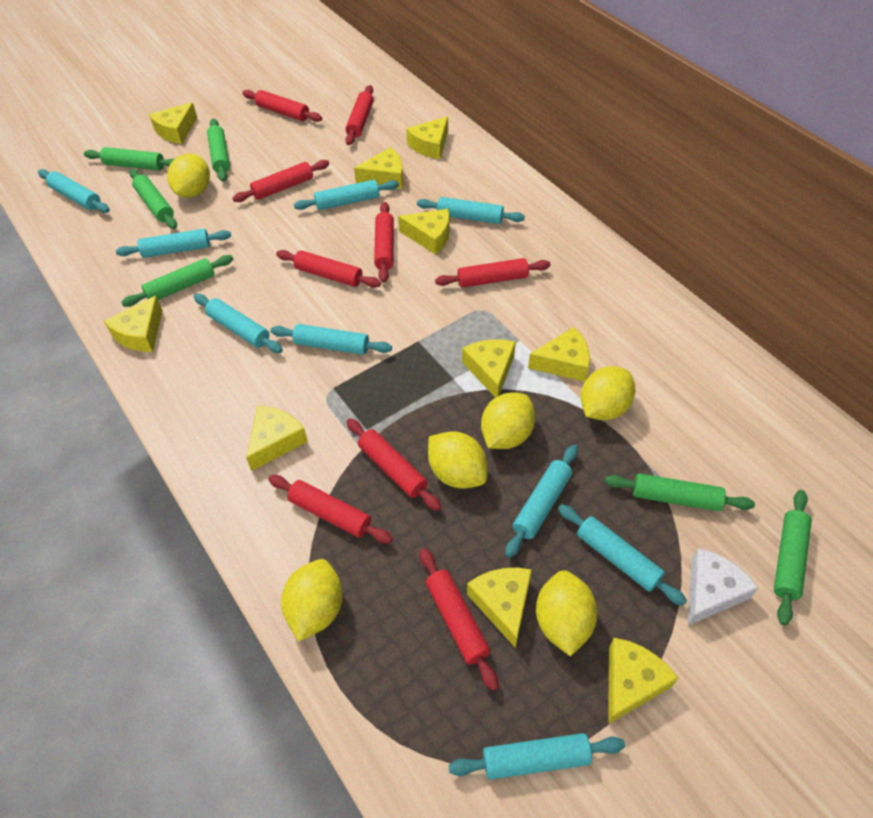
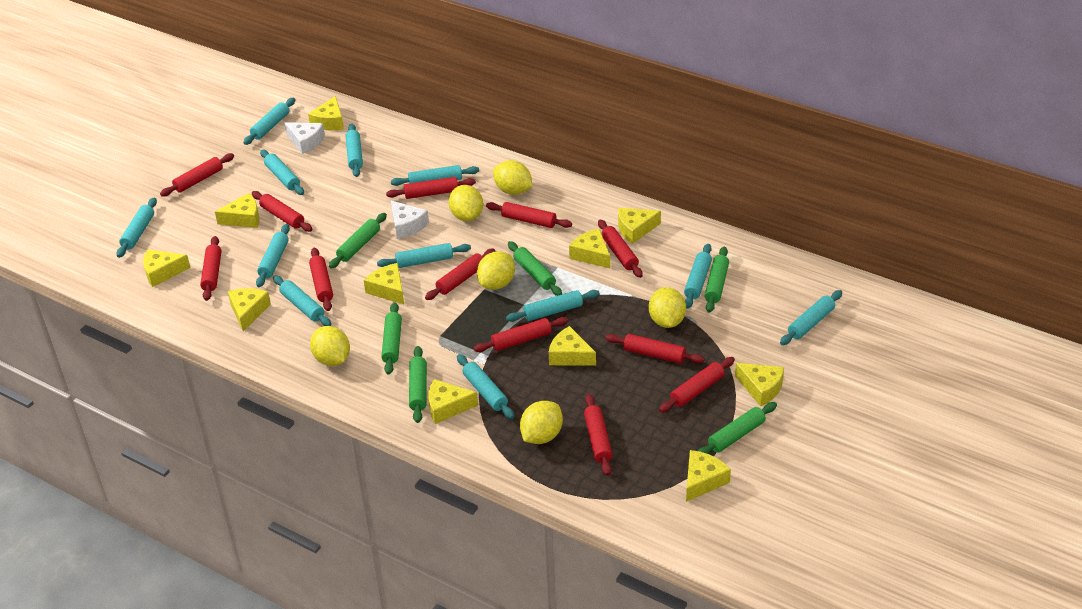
red rolling pin: 9 -> 12
turquoise rolling pin: 9 -> 12
white cheese: 1 -> 2
yellow cheese: 10 -> 11

